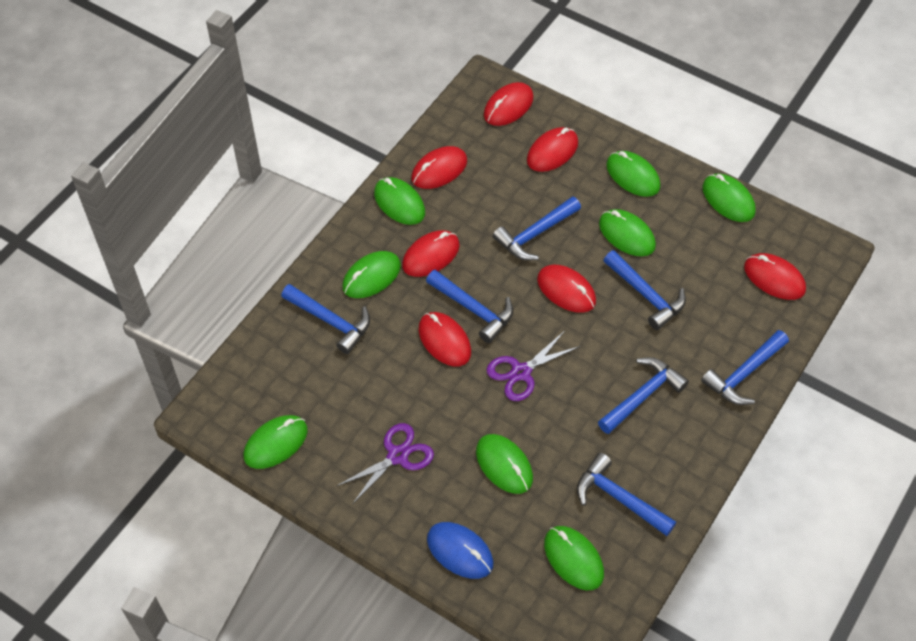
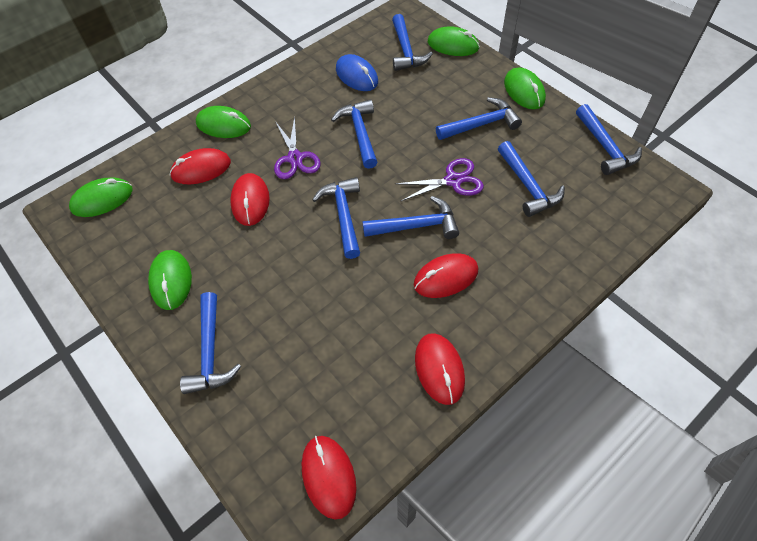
blue hammer: 7 -> 8
green mouse: 8 -> 5
red mouse: 7 -> 5

